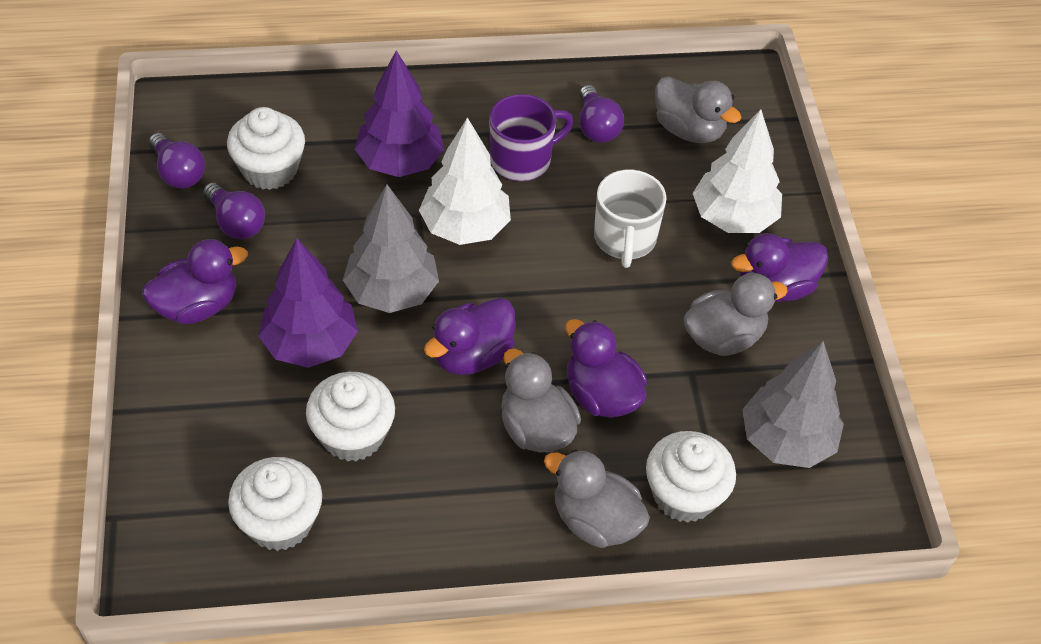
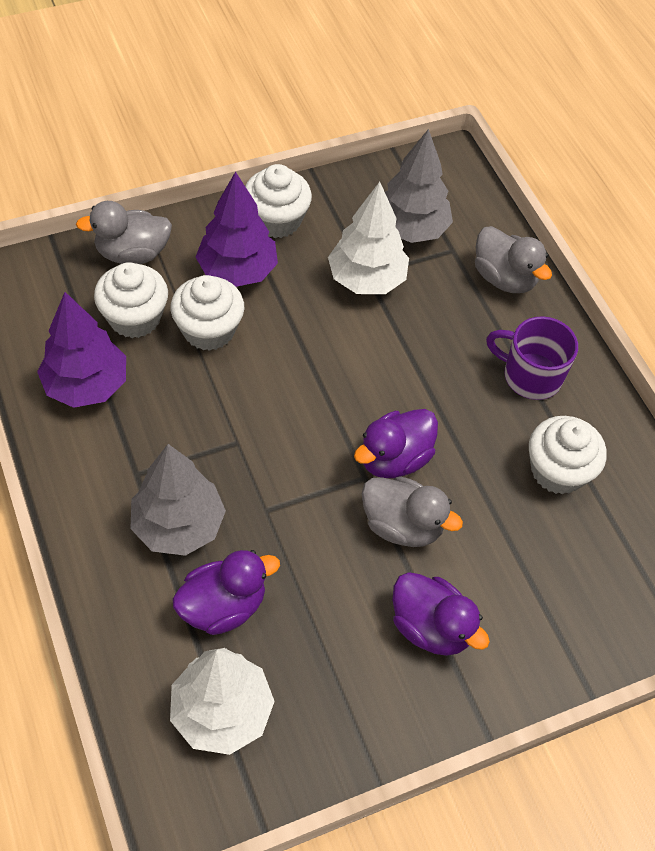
grey duck: 4 -> 3
purple duck: 4 -> 3
purple light bulb: 3 -> 0
white mug: 1 -> 0

